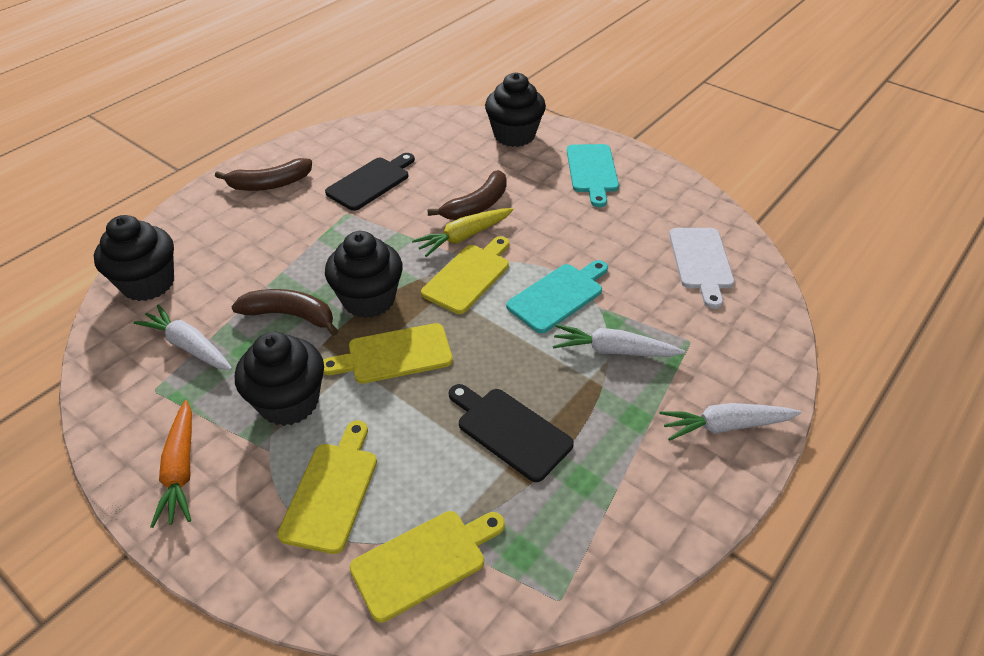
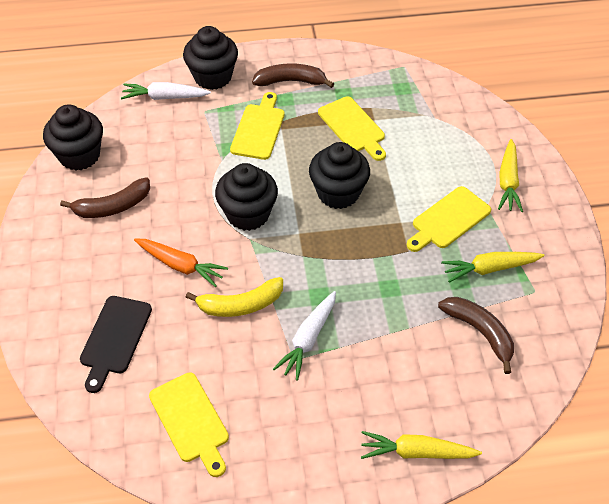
black cutting board: 2 -> 1
turquoise cutting board: 2 -> 0
white carrot: 3 -> 2
white cutting board: 1 -> 0
yellow banana: 0 -> 1
yellow carrot: 1 -> 3

